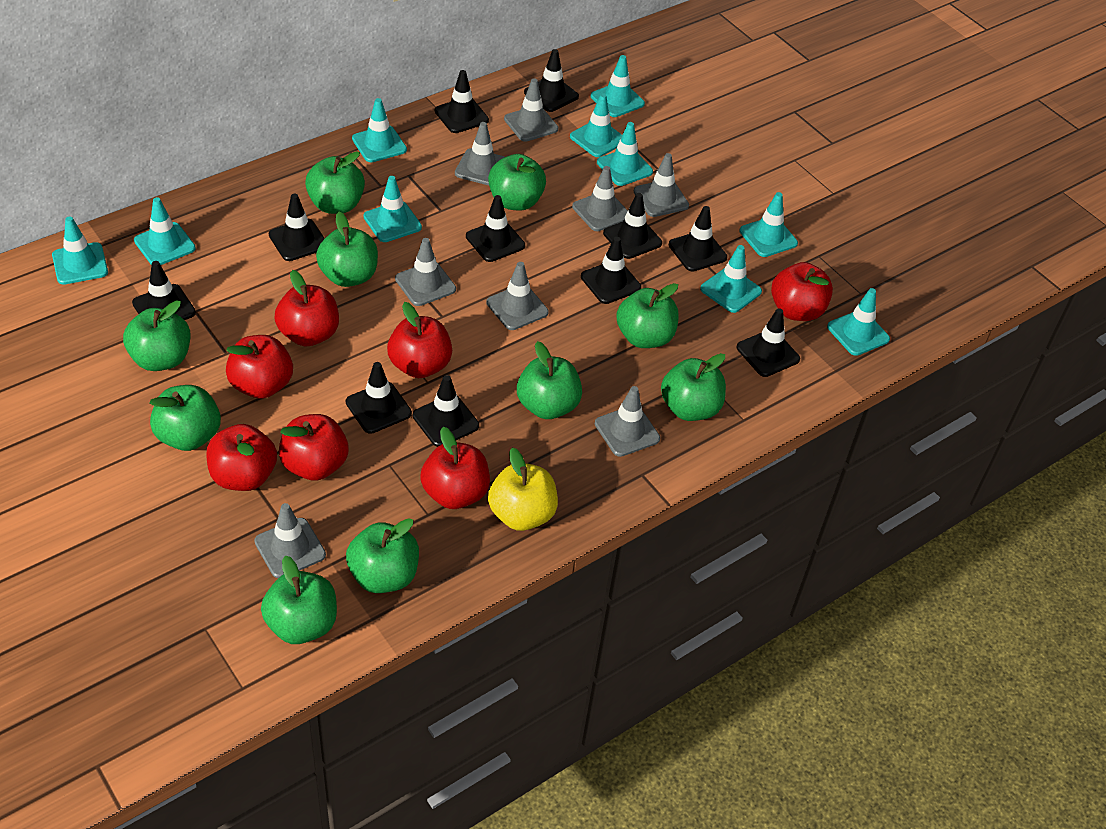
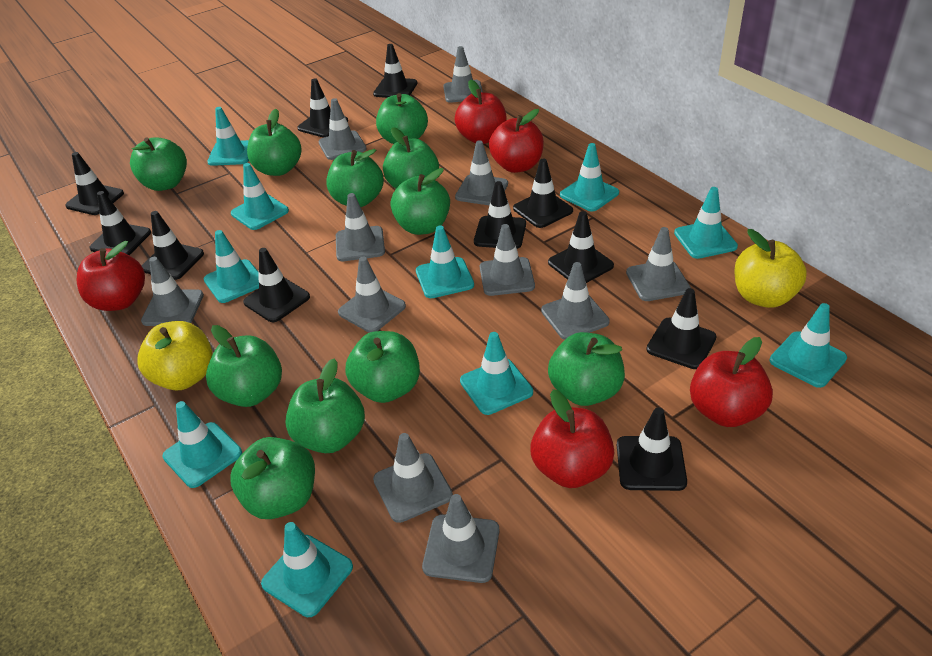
green apple: 10 -> 11
grey traffic cone: 8 -> 11
red apple: 7 -> 5
yellow apple: 1 -> 2

